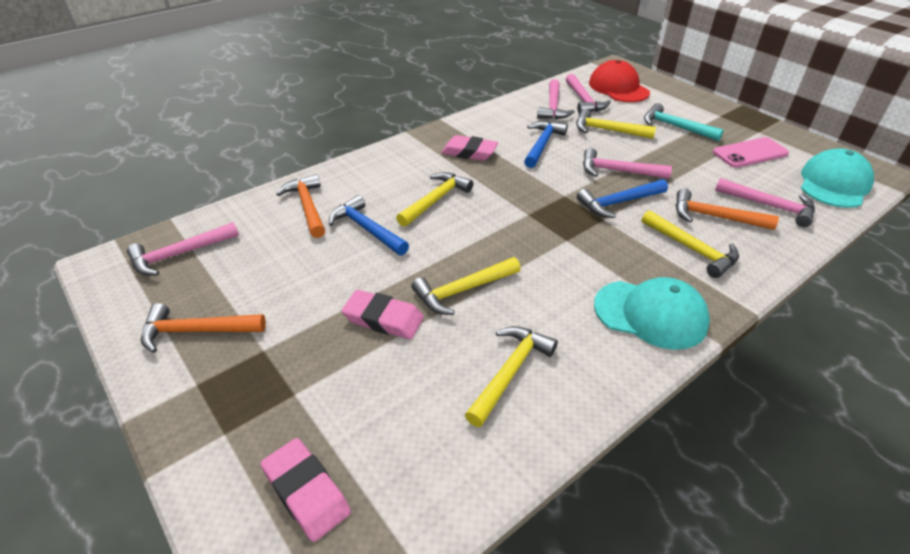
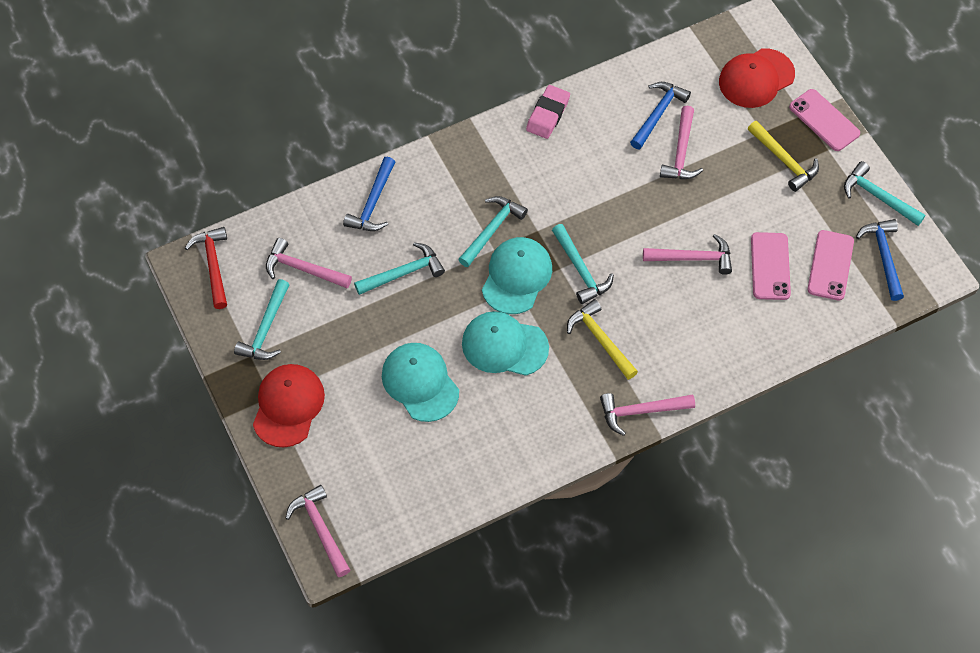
orange hammer: 3 -> 0
pink eraser: 3 -> 1
pink phone: 1 -> 3
red cap: 1 -> 2
red hammer: 0 -> 1
turquoise cap: 2 -> 3
turquoise hammer: 1 -> 5
yellow hammer: 5 -> 2

